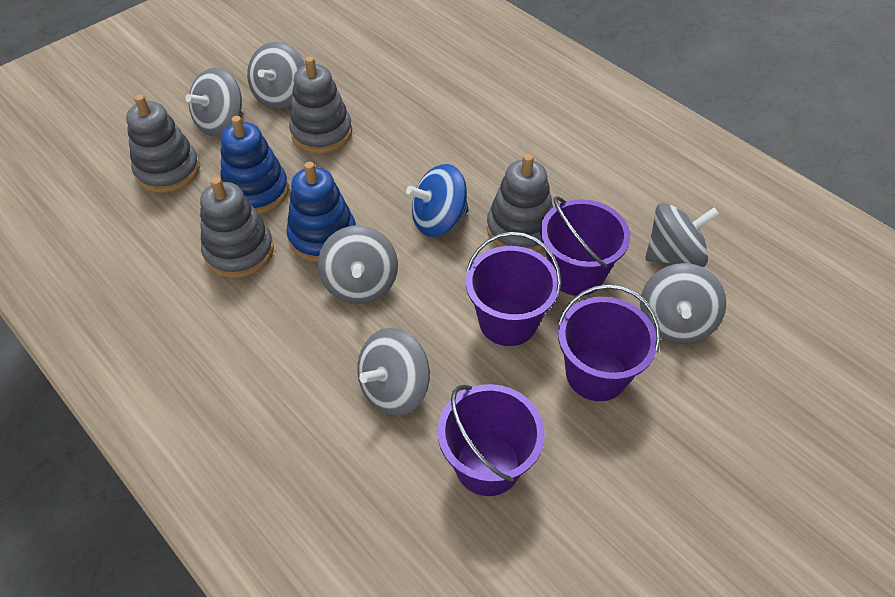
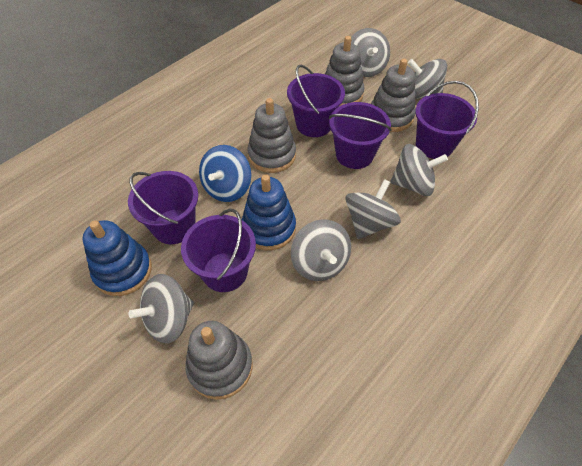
purple bucket: 4 -> 5

